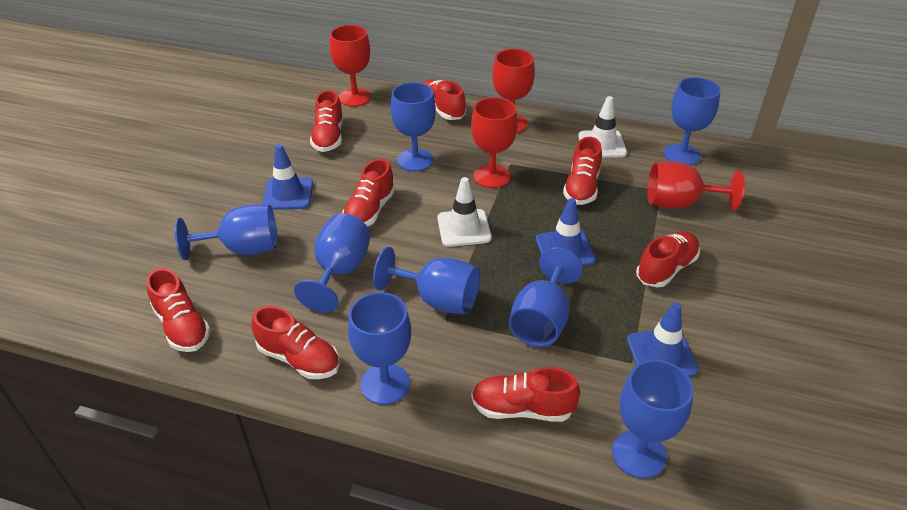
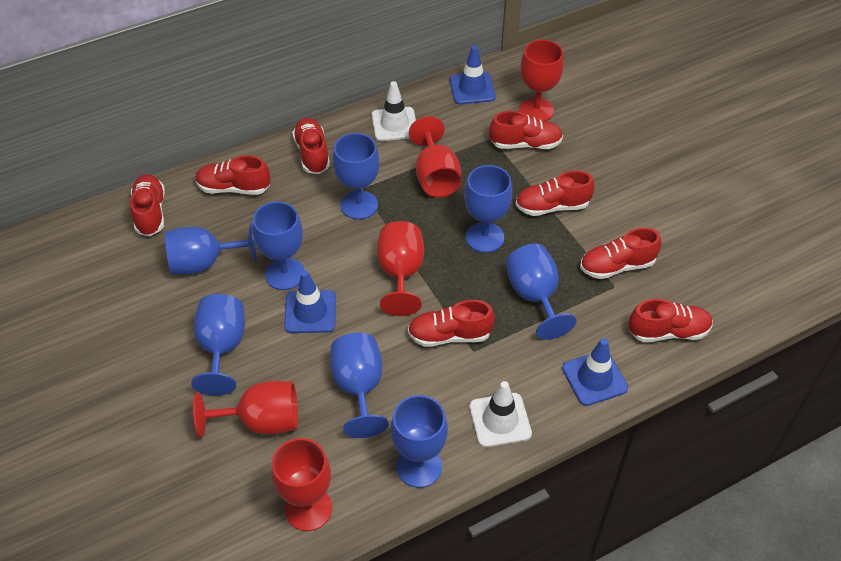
red goblet: 4 -> 5

